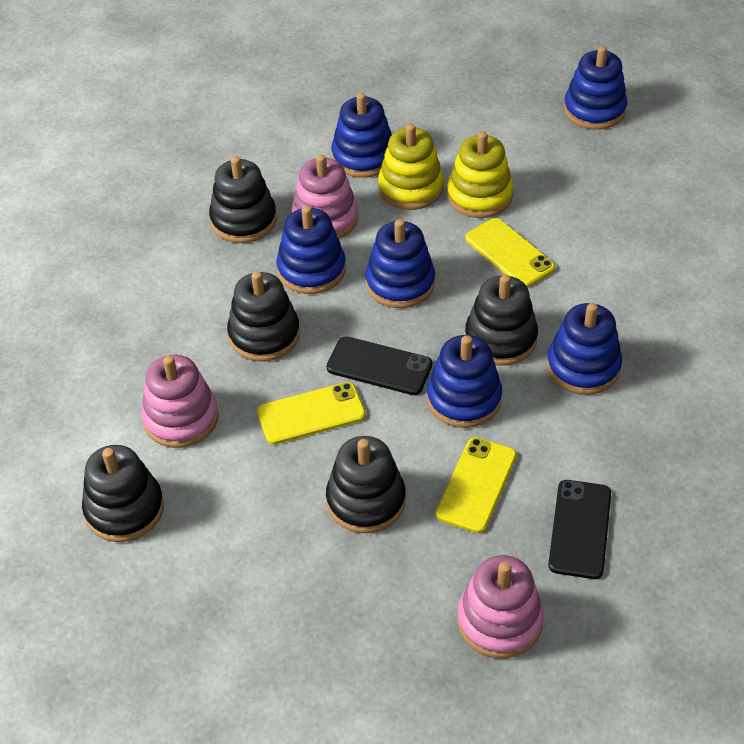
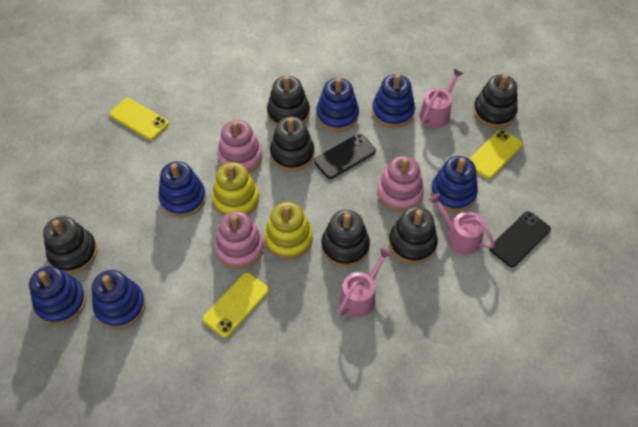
black stacking toy: 5 -> 6
pink watering can: 0 -> 3

